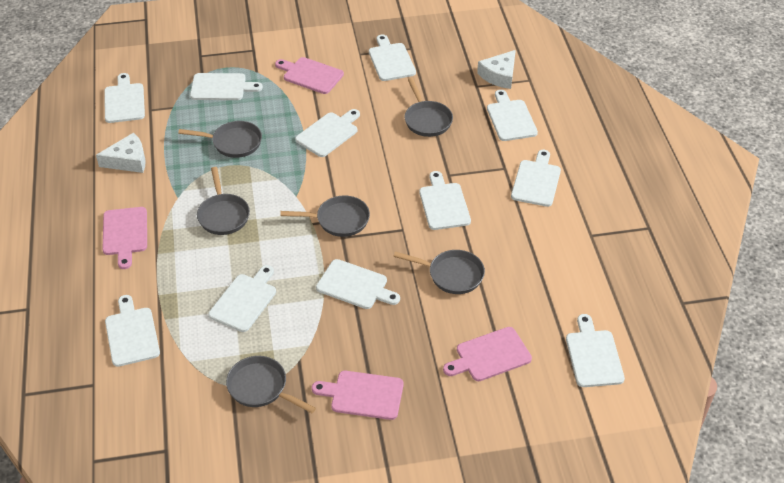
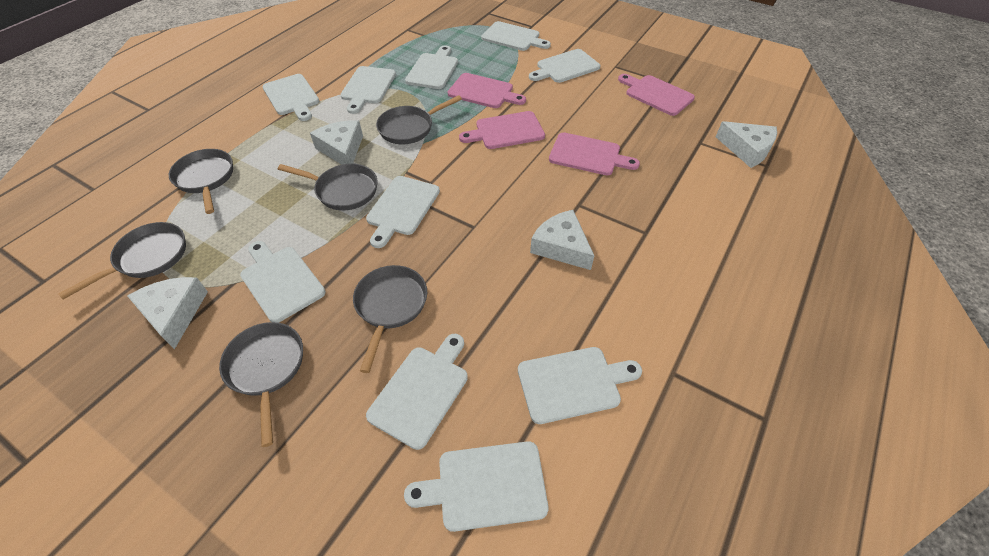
white cheese: 2 -> 4
white cutting board: 11 -> 10

